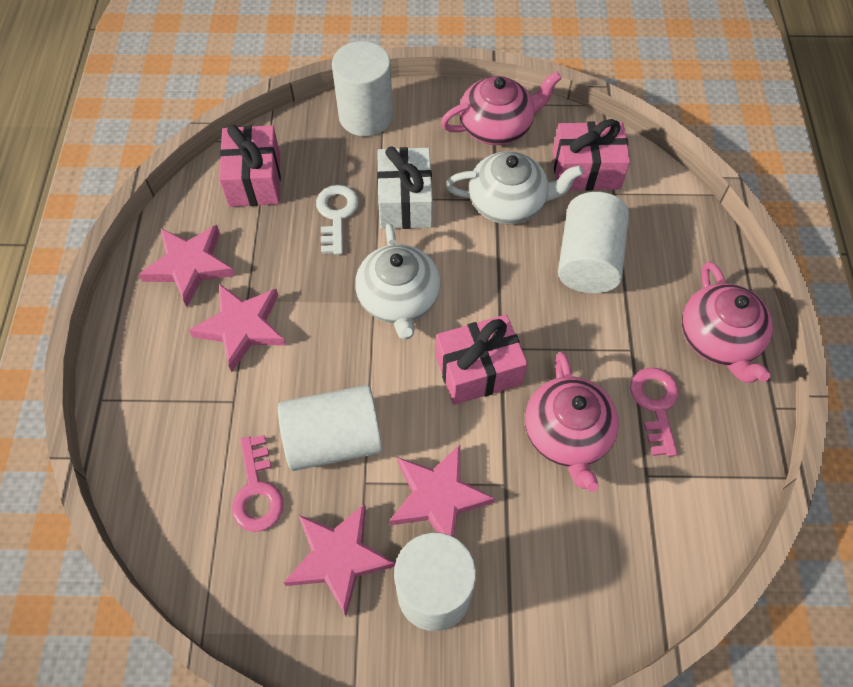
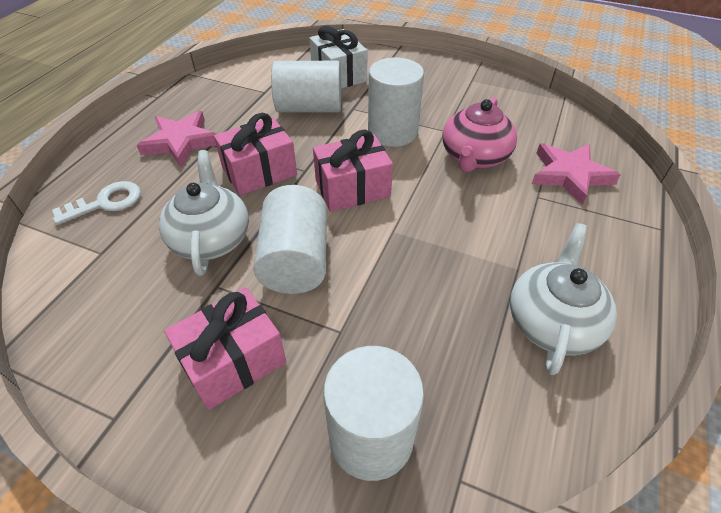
pink key: 2 -> 0
pink star: 4 -> 2
pink teapot: 3 -> 1

